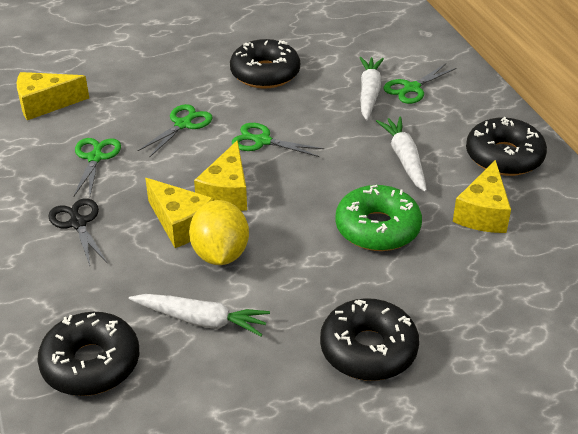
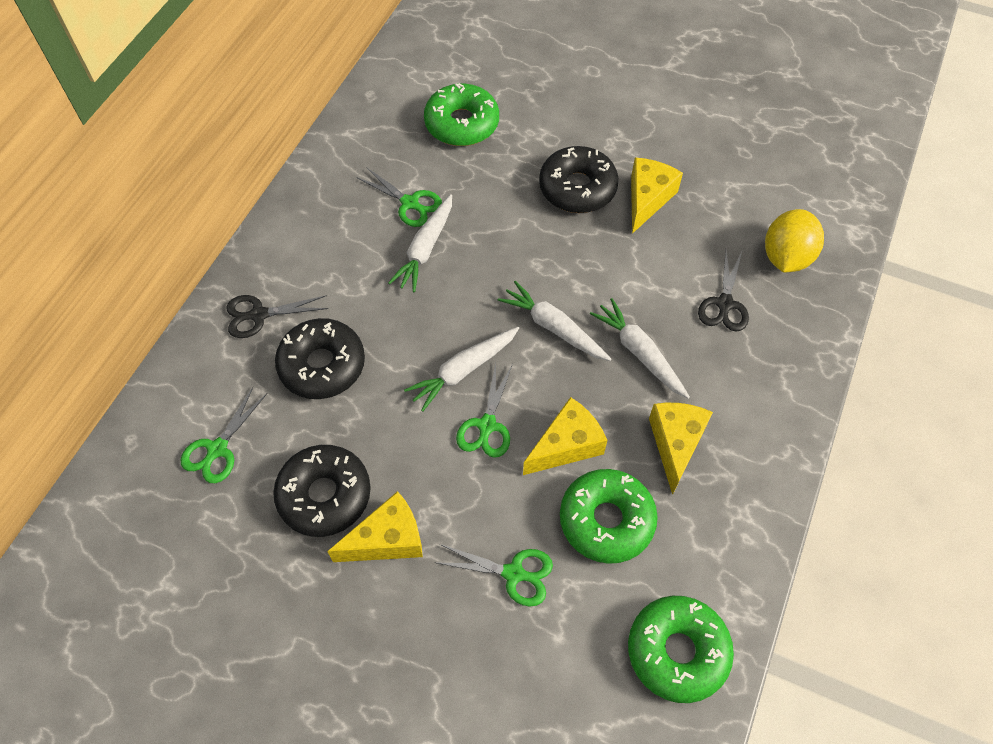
black donut: 4 -> 3
black scissors: 1 -> 2
green donut: 1 -> 3
white carrot: 3 -> 4

